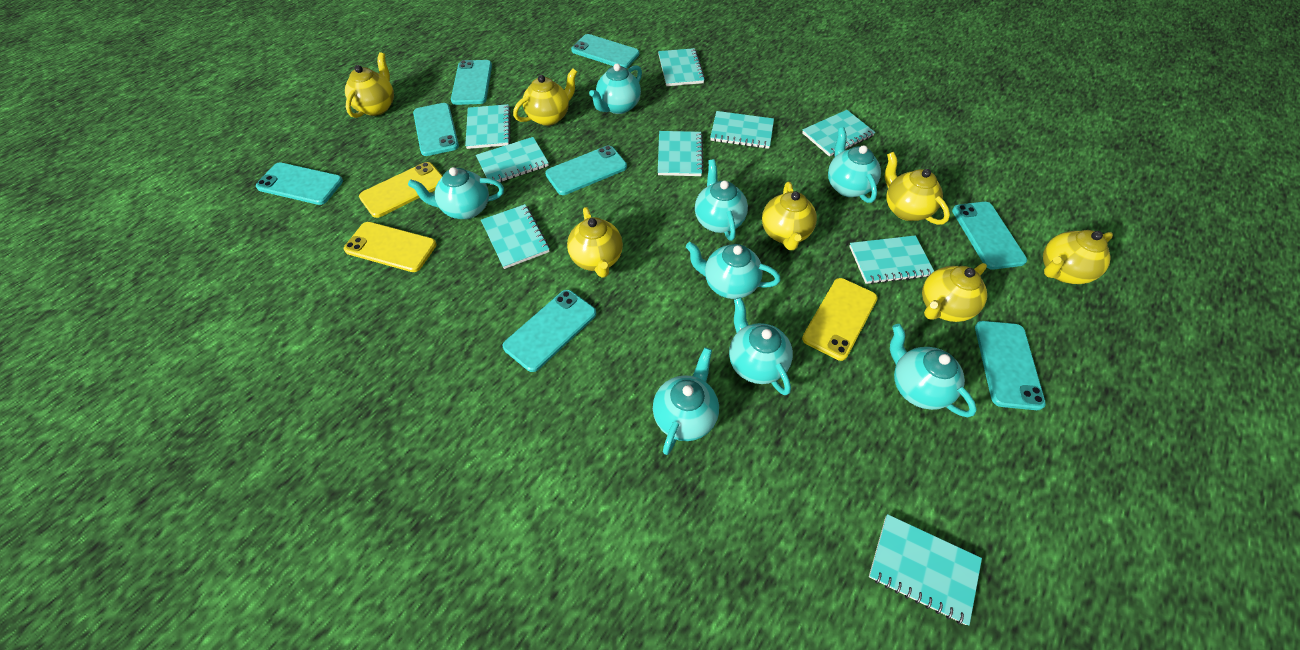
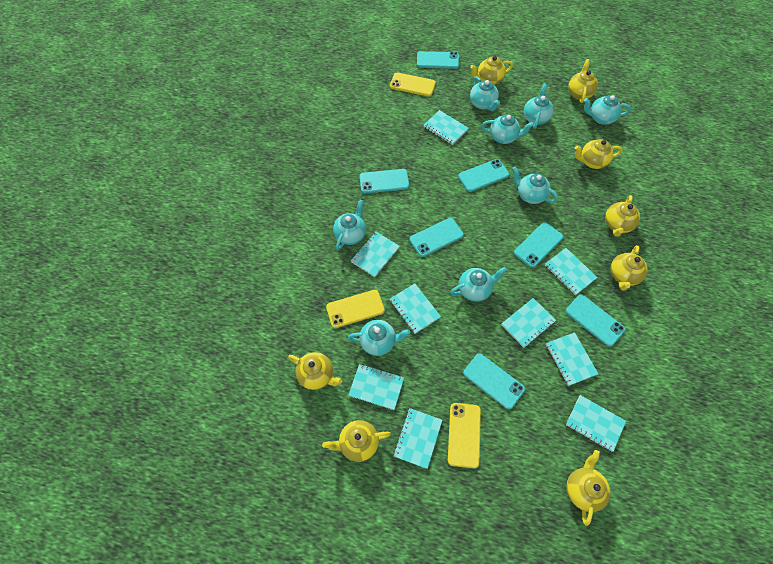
turquoise phone: 8 -> 7
yellow teapot: 7 -> 8

